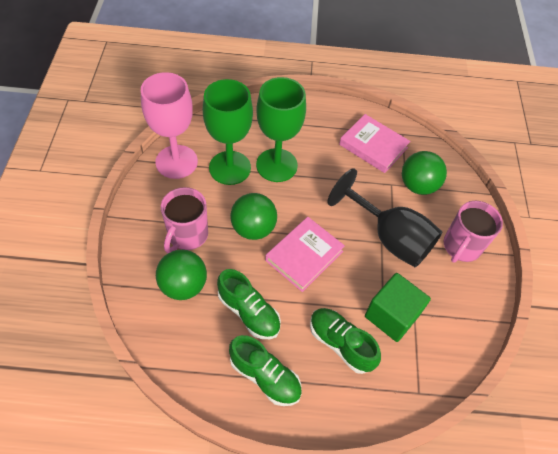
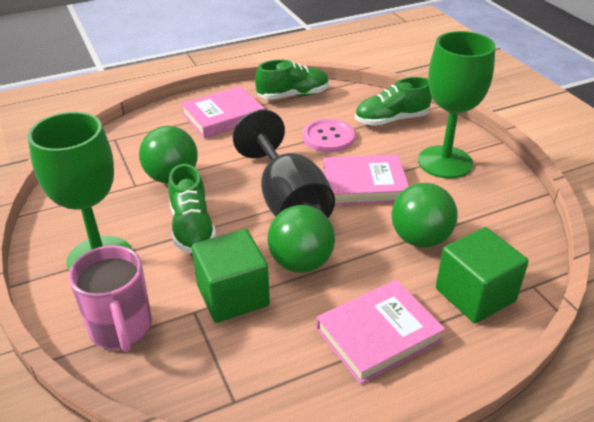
green cube: 1 -> 2
pink book: 2 -> 3
pink button: 0 -> 1
pink goblet: 1 -> 0
pink mug: 2 -> 1

